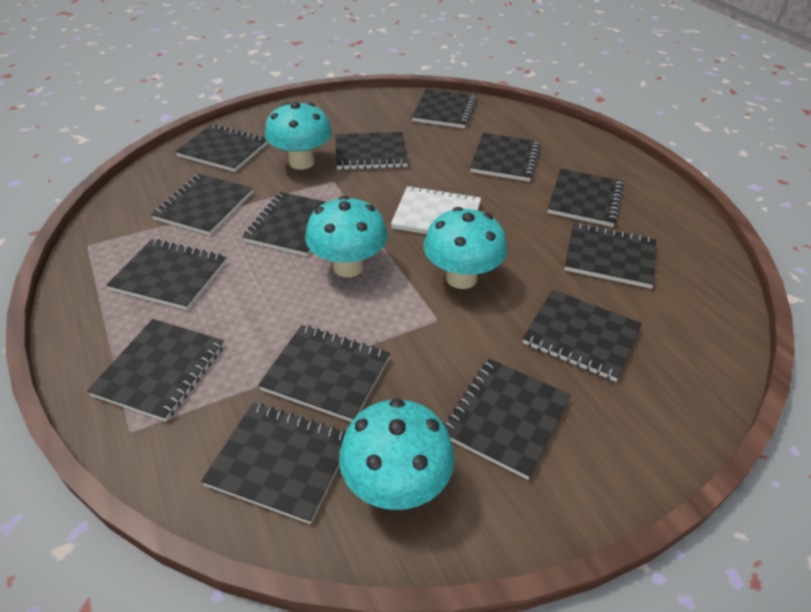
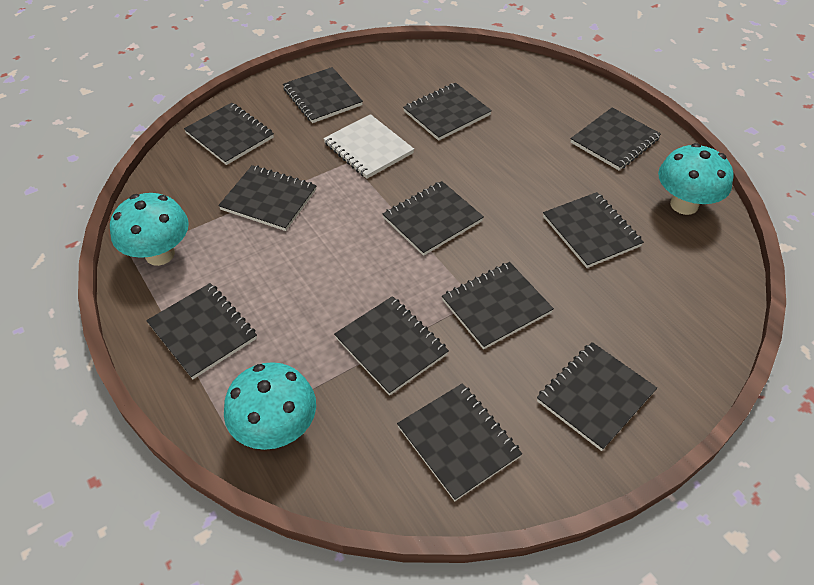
black notebook: 14 -> 12
turquoise mushroom: 4 -> 3

